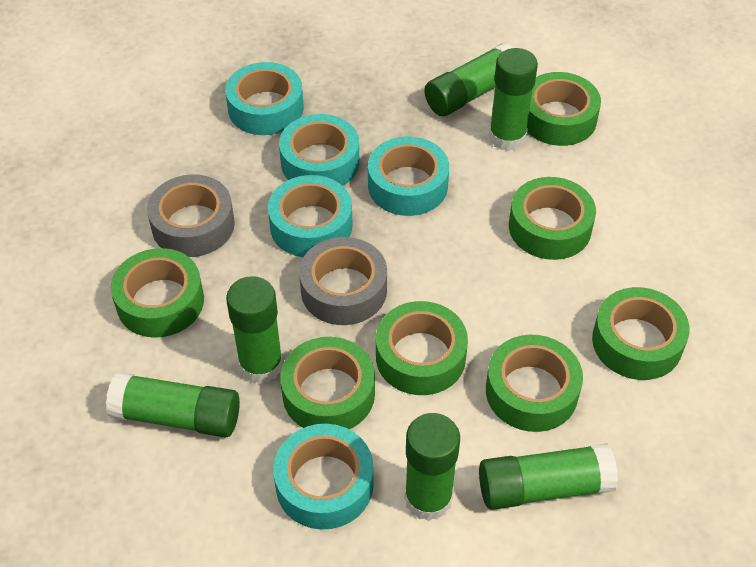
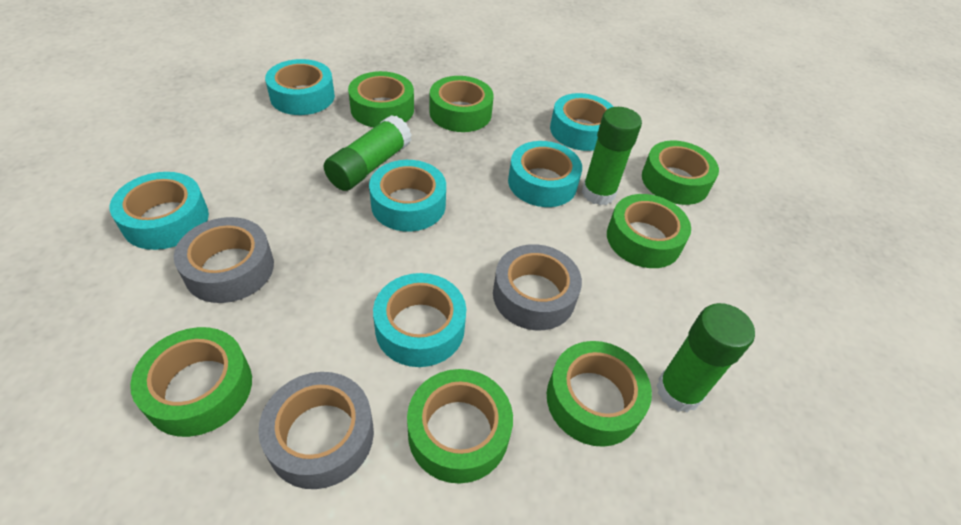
green glue stick: 6 -> 3
grey tape: 2 -> 3
turquoise tape: 5 -> 6

